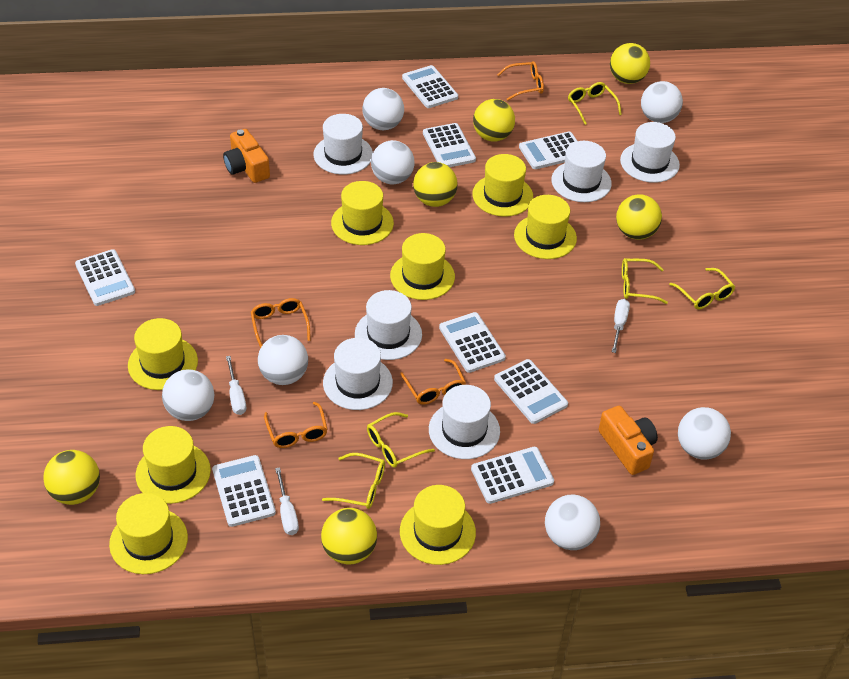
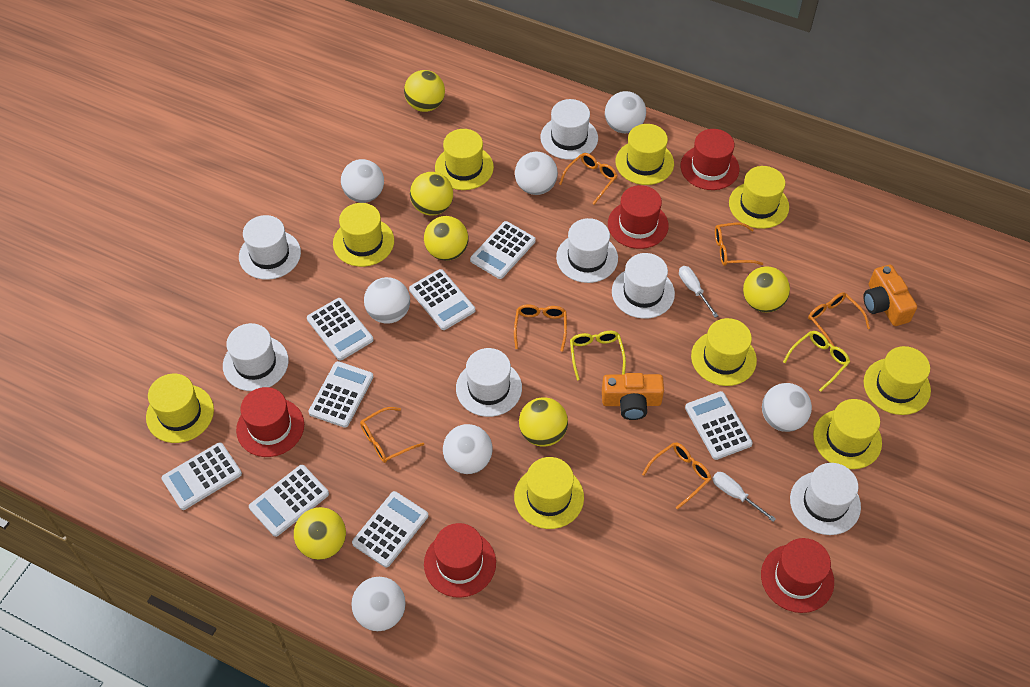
orange glasses: 4 -> 6
red hat: 0 -> 5
white hat: 6 -> 7
white screwdriver: 3 -> 2
yellow glasses: 5 -> 2
yellow hat: 8 -> 9

